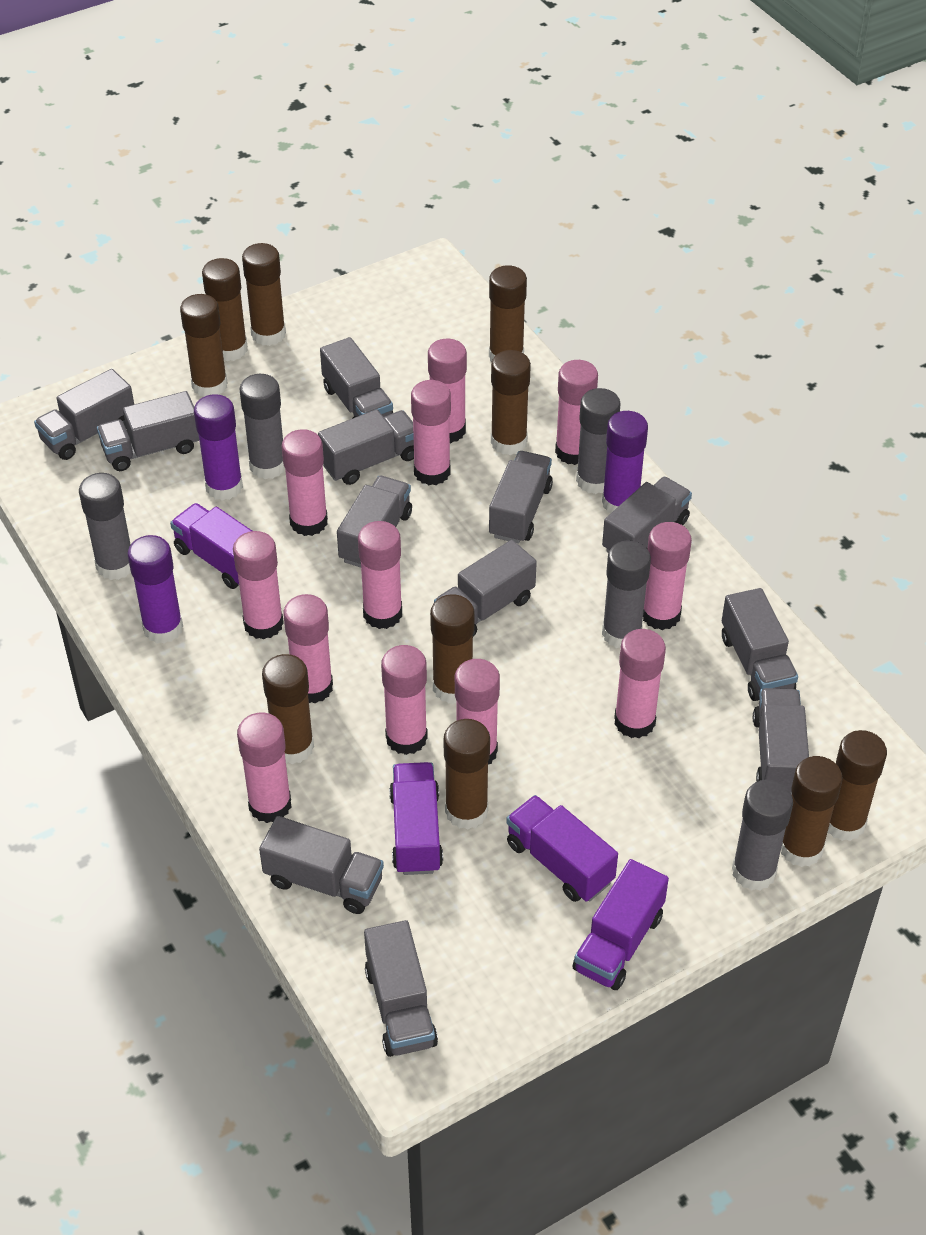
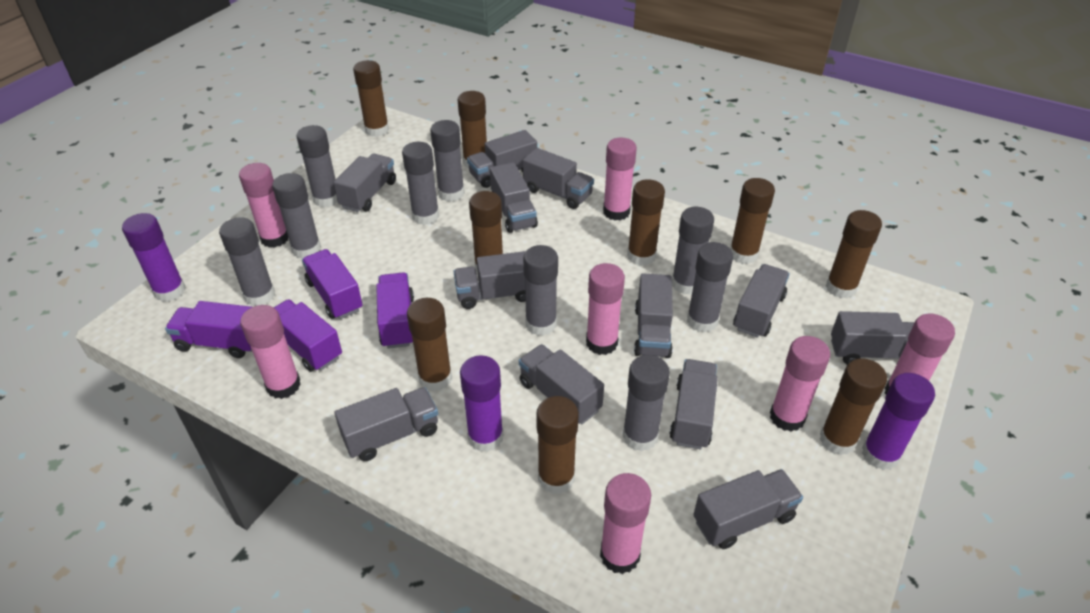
brown glue stick: 10 -> 9
grey glue stick: 5 -> 9
pink glue stick: 12 -> 7

